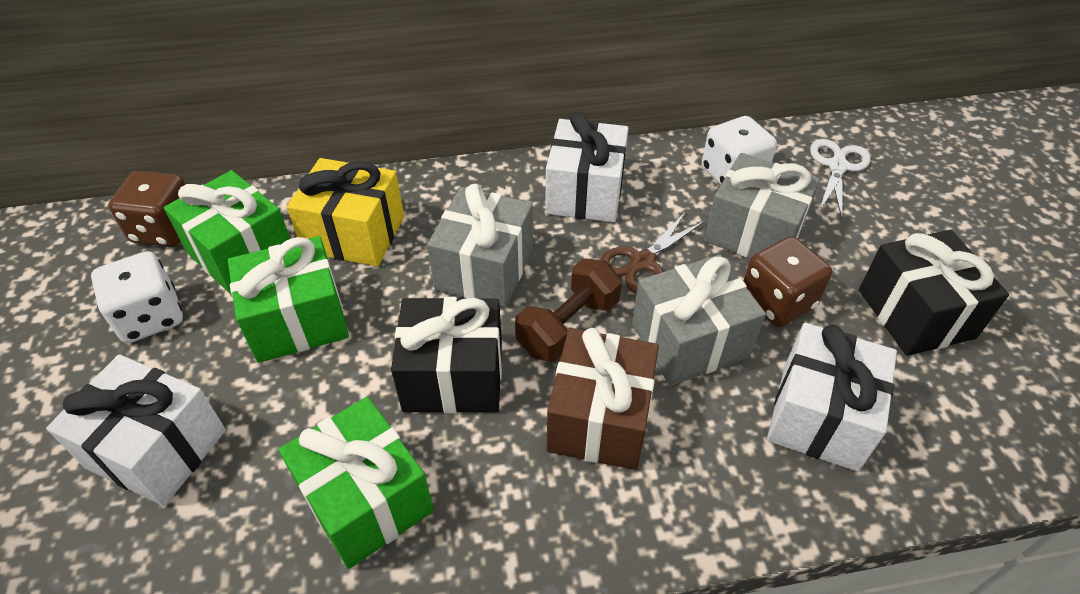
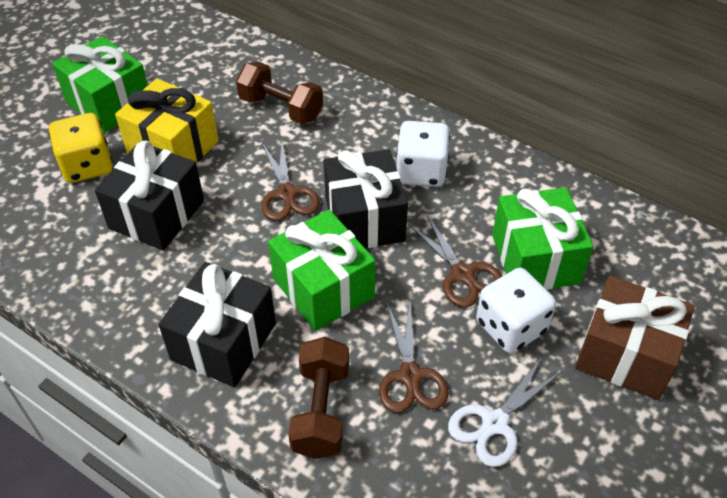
black gift: 2 -> 3
brown dice: 2 -> 0
brown dumbbell: 1 -> 2
brown scissors: 1 -> 3
grey gift: 3 -> 0
white gift: 3 -> 0
yellow dice: 0 -> 1

